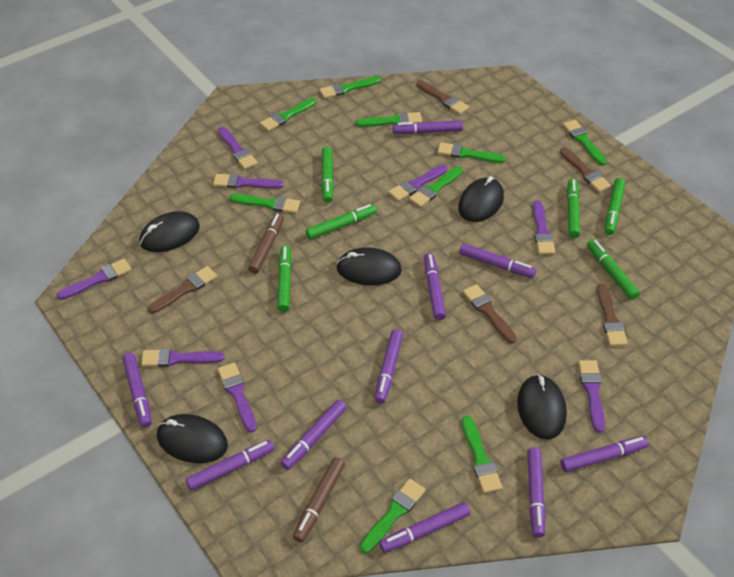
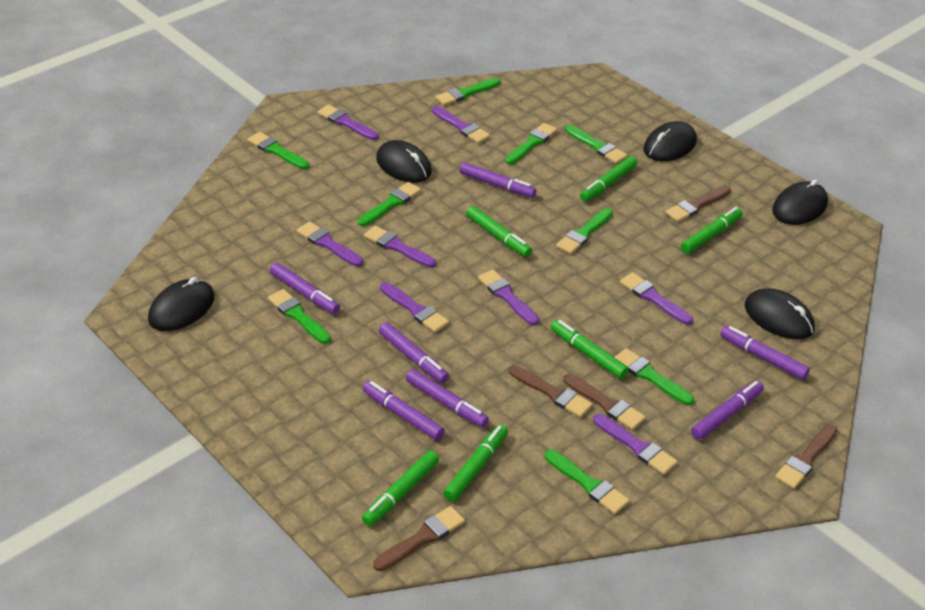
brown marker: 2 -> 0
purple marker: 10 -> 7

